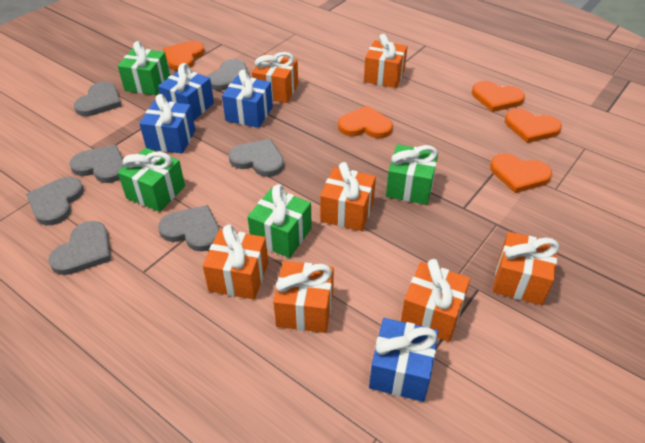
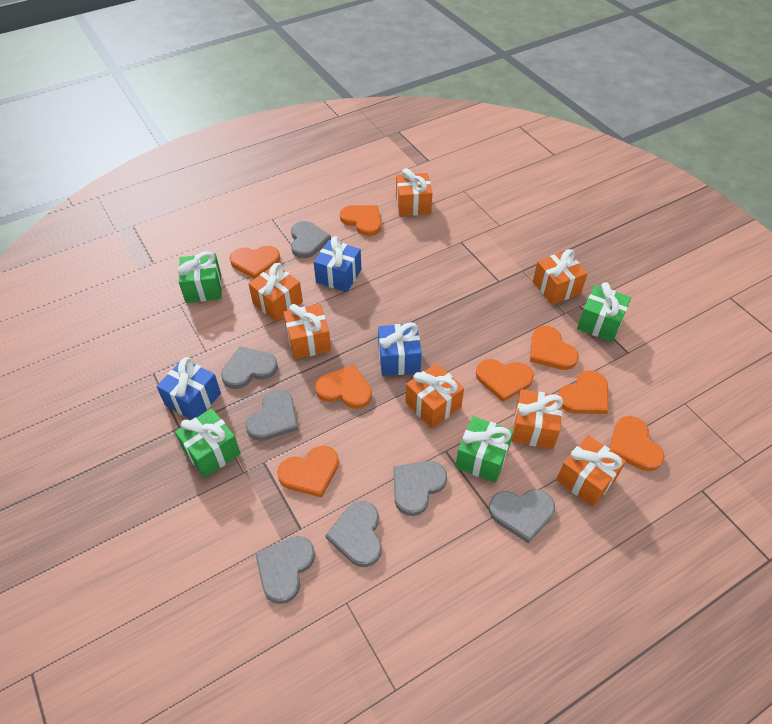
blue gift: 4 -> 3
orange heart: 5 -> 8

